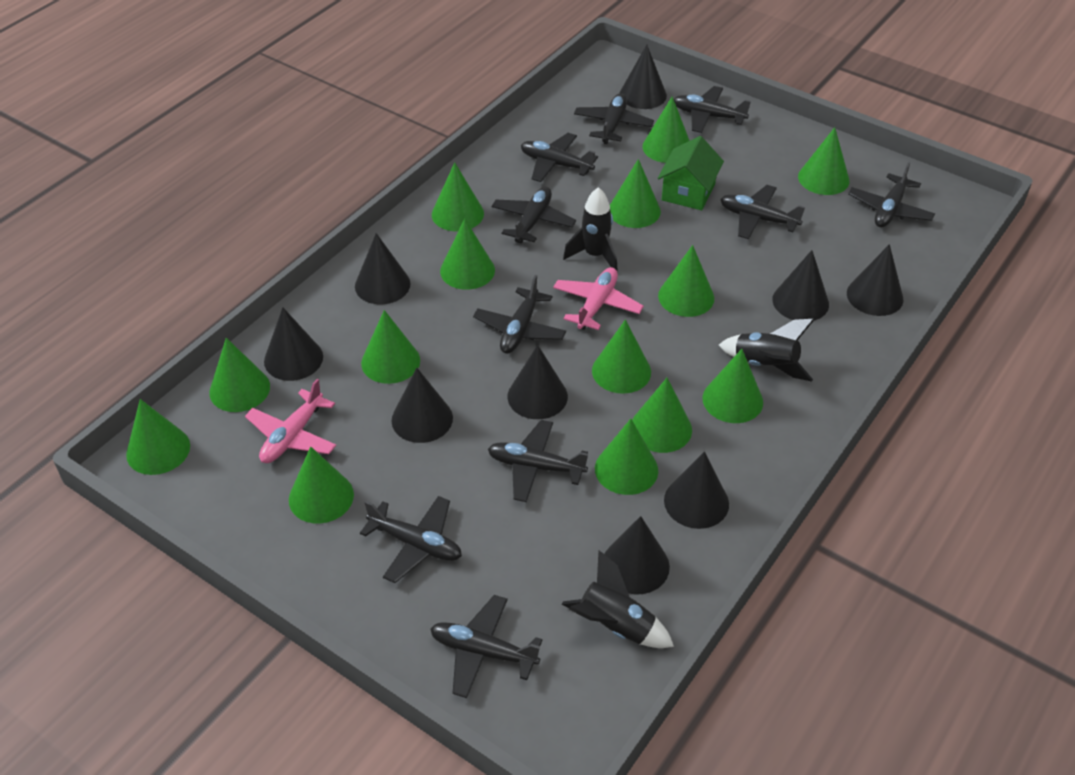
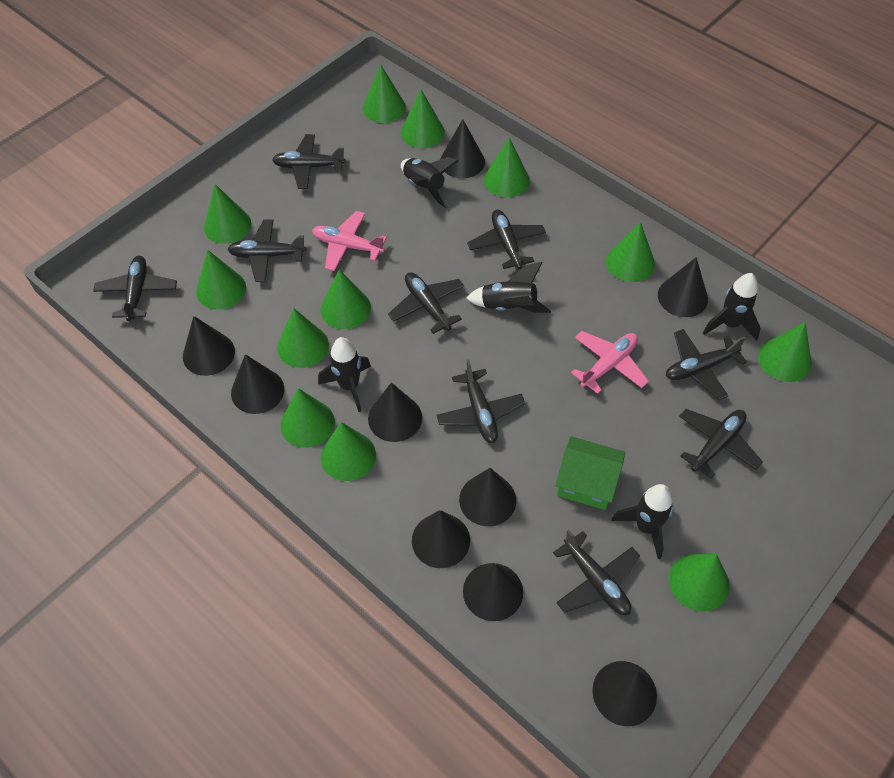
black plane: 10 -> 9
black rocket: 3 -> 5
green cone: 14 -> 12

